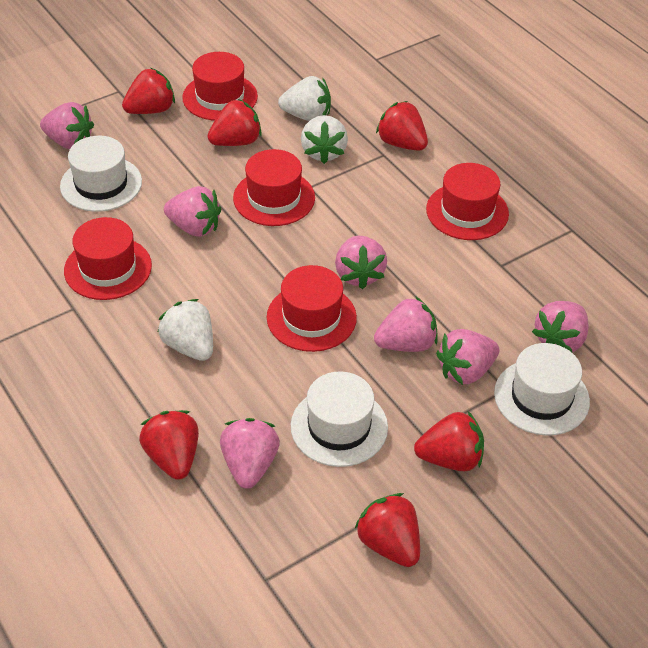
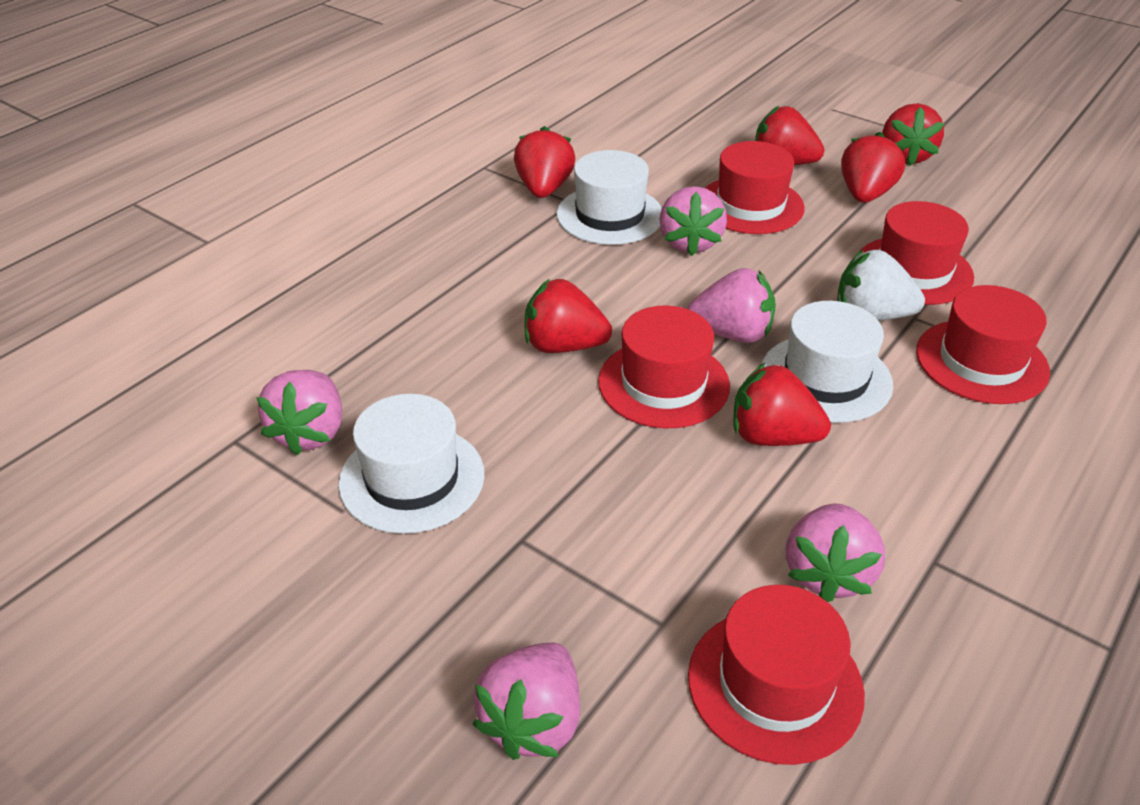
pink strawberry: 7 -> 5
white strawberry: 3 -> 1

